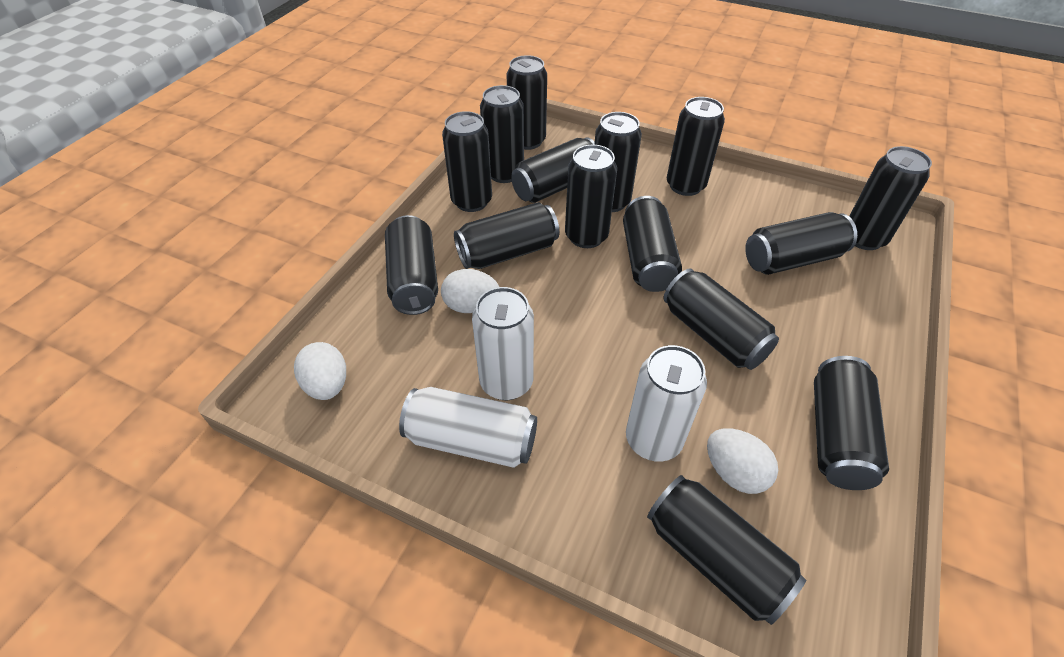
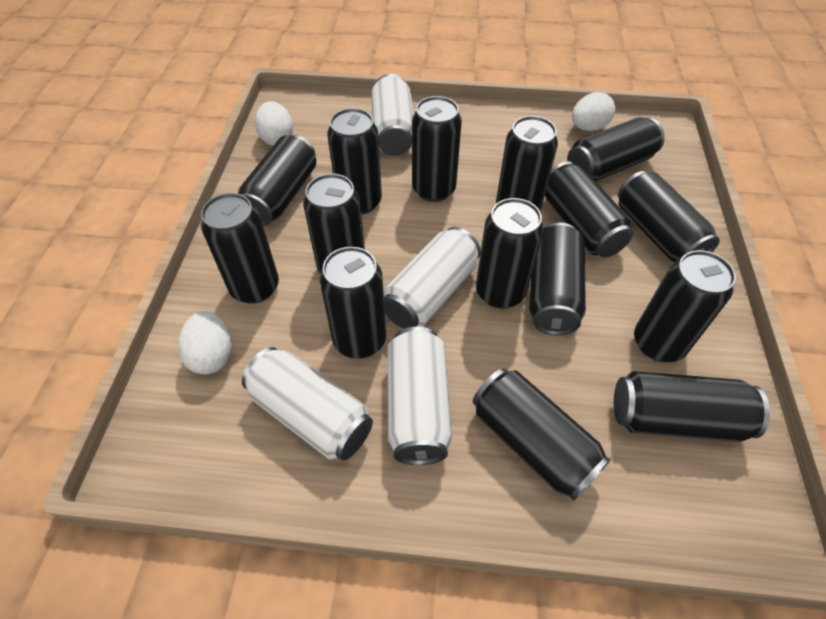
white can: 3 -> 4

